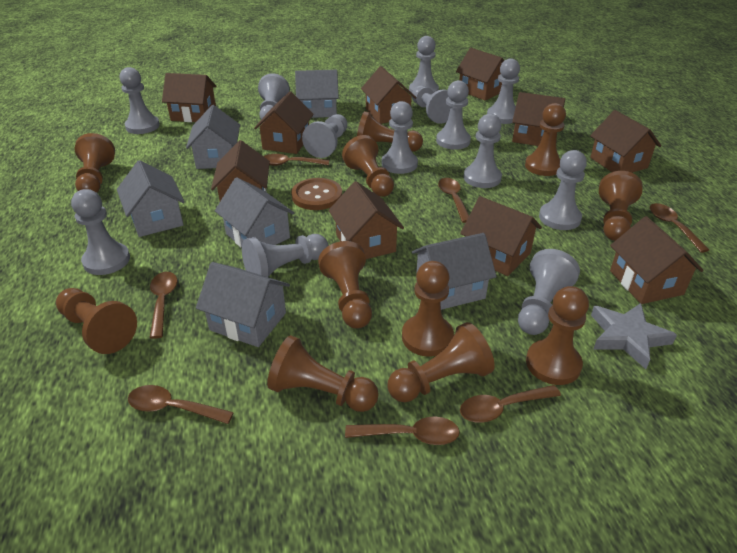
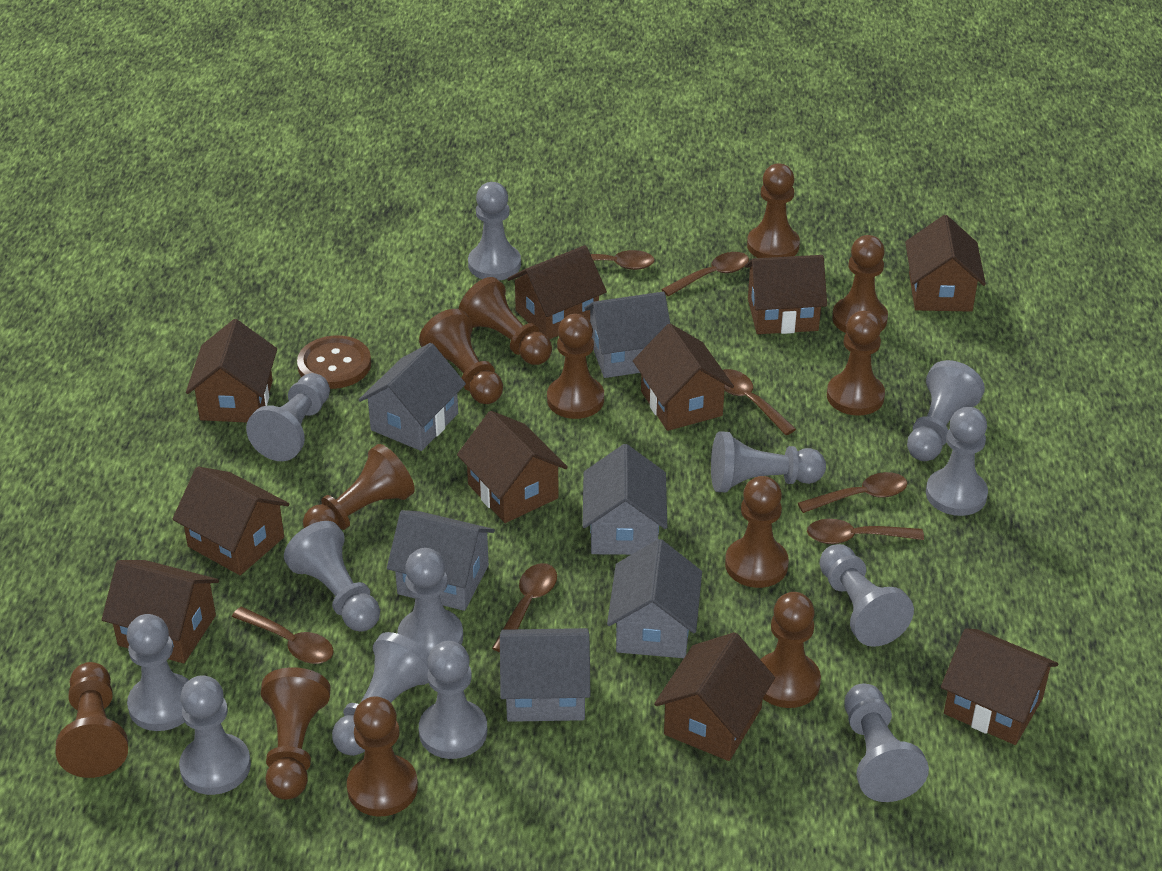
brown pawn: 11 -> 12
grey star: 1 -> 0

